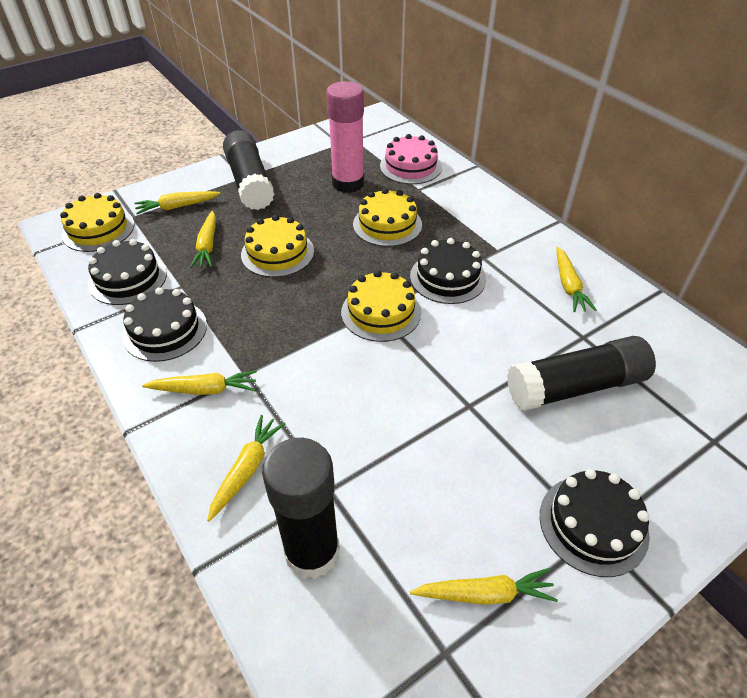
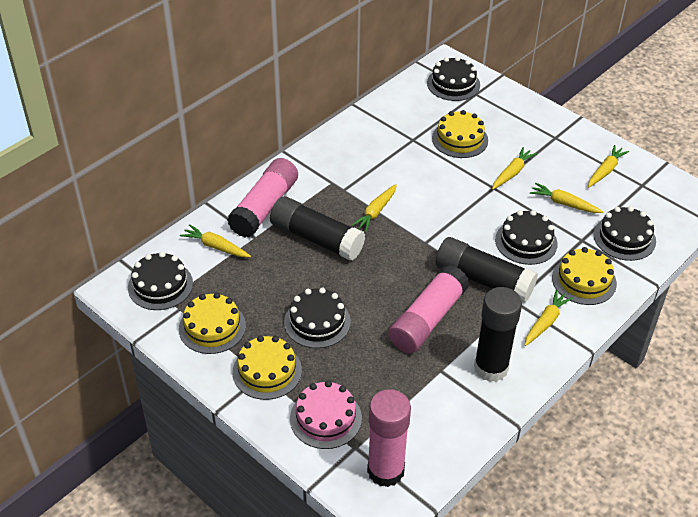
black cake: 4 -> 5
pink glue stick: 1 -> 3

